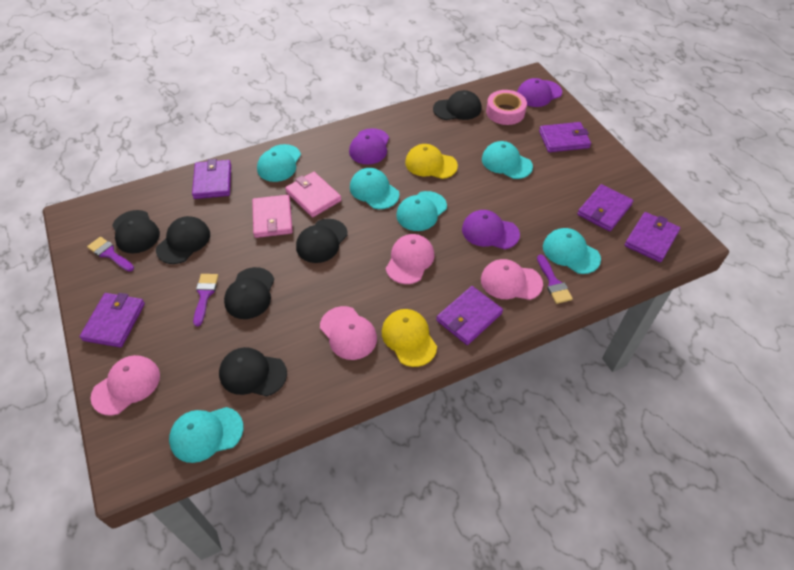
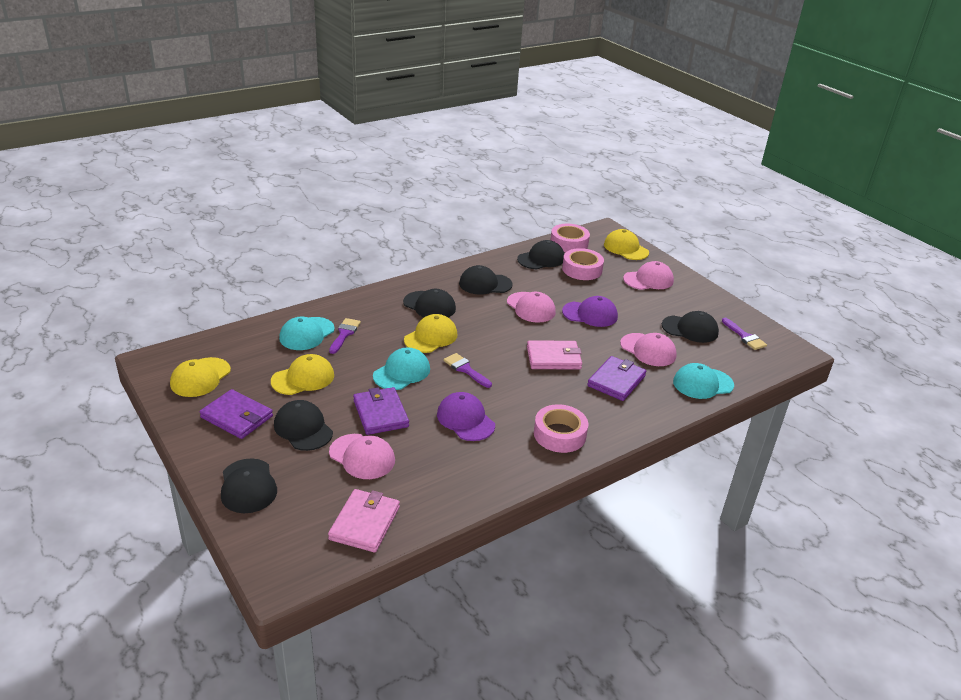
pink tape: 1 -> 3
purple cap: 3 -> 2
purple wallet: 6 -> 3
turquoise cap: 6 -> 3
yellow cap: 2 -> 4

